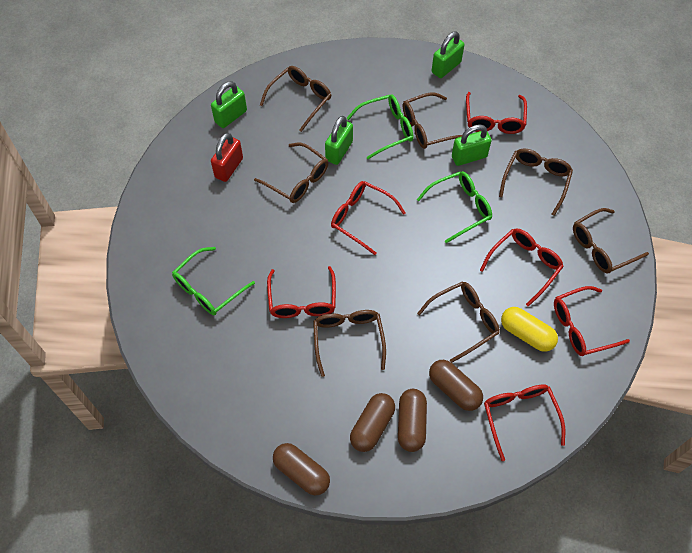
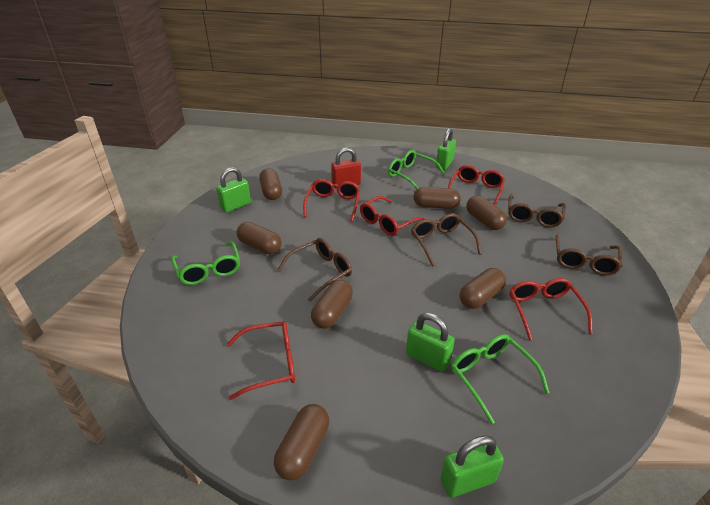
brown capsule: 4 -> 7
brown glasses: 7 -> 4
red glasses: 6 -> 5
yellow capsule: 1 -> 0

